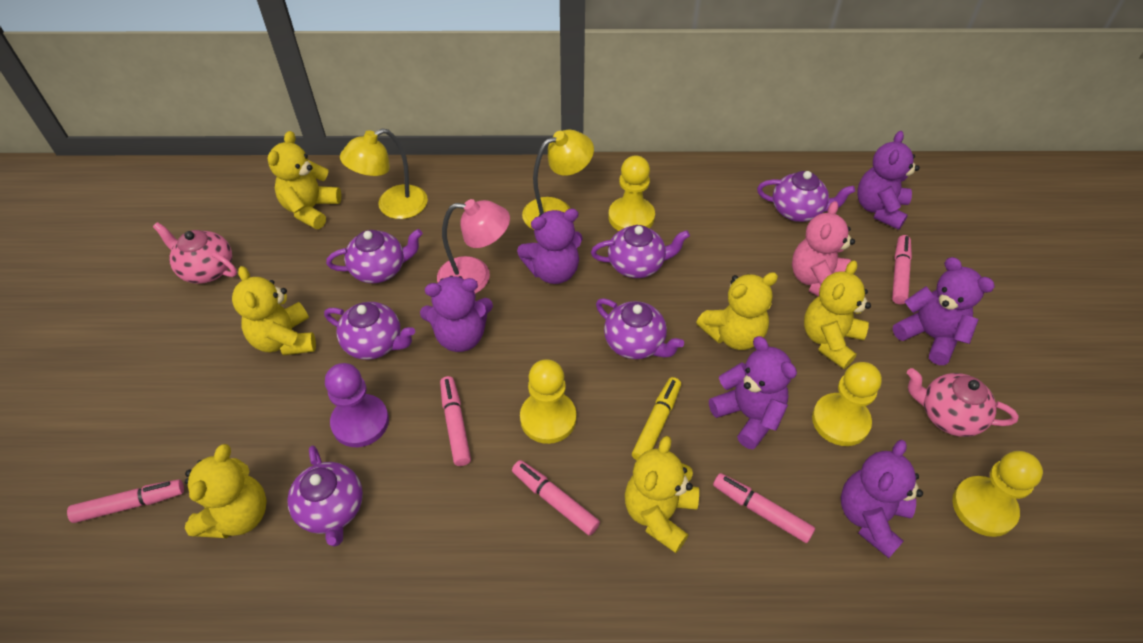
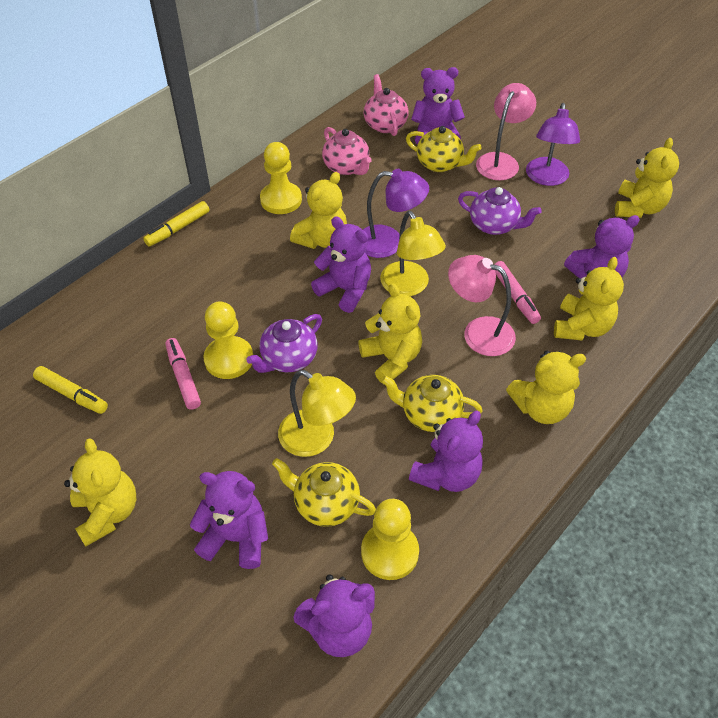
pink lamp: 1 -> 2
pink marker: 5 -> 2
pink teddy bear: 1 -> 0
purple lamp: 0 -> 2
purple pawn: 1 -> 0
purple teapot: 6 -> 2
yellow marker: 1 -> 2
yellow pawn: 4 -> 3
yellow teapot: 0 -> 3

